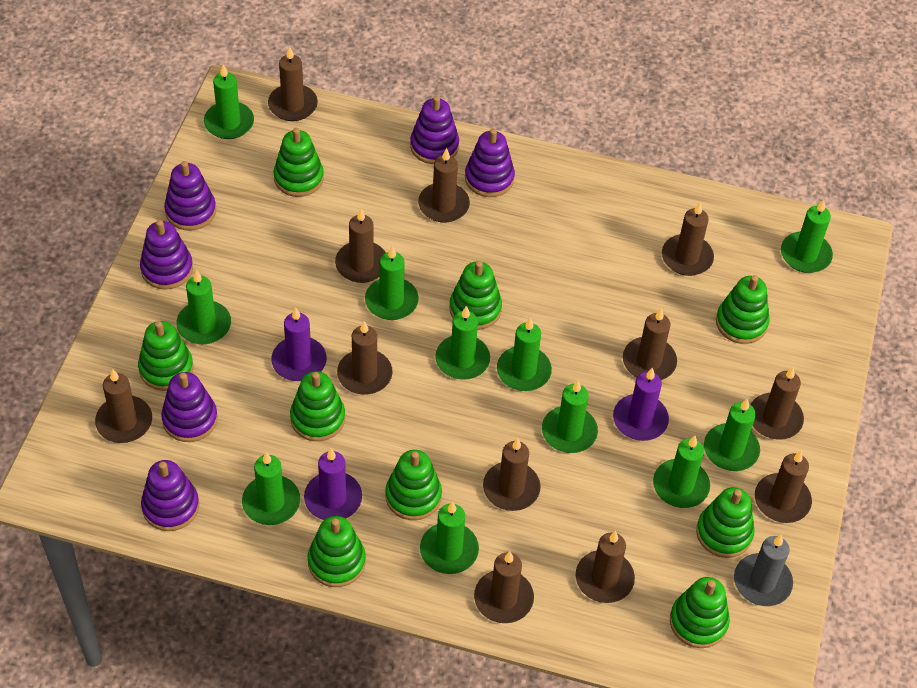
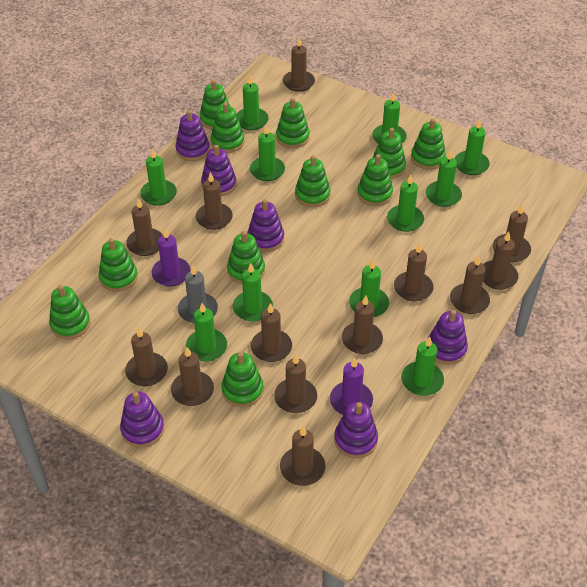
brown candle: 12 -> 13
green stacking toy: 9 -> 11
purple candle: 3 -> 2

